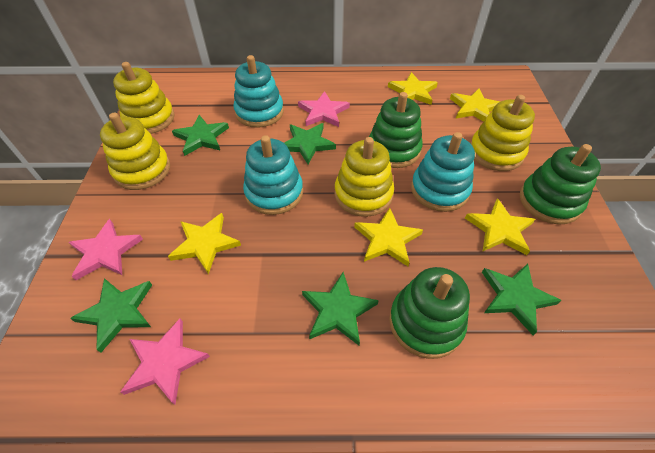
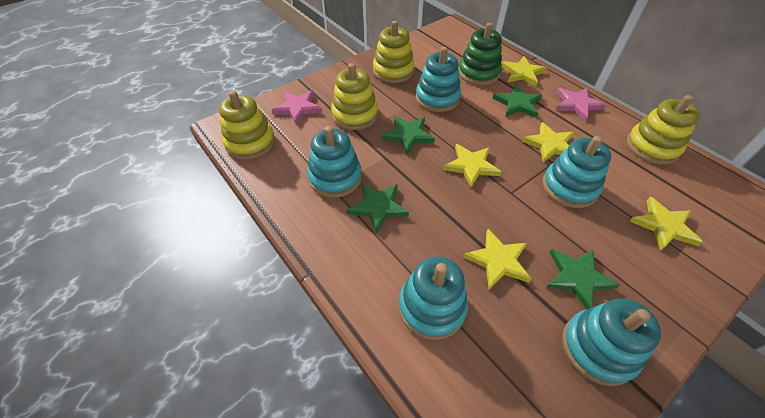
green stacking toy: 3 -> 1
green star: 5 -> 4
pink star: 3 -> 2
turquoise stacking toy: 3 -> 5

